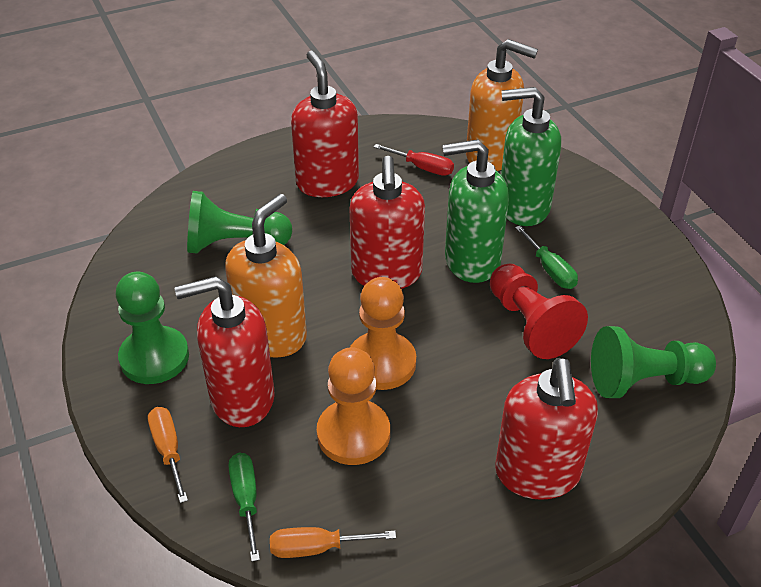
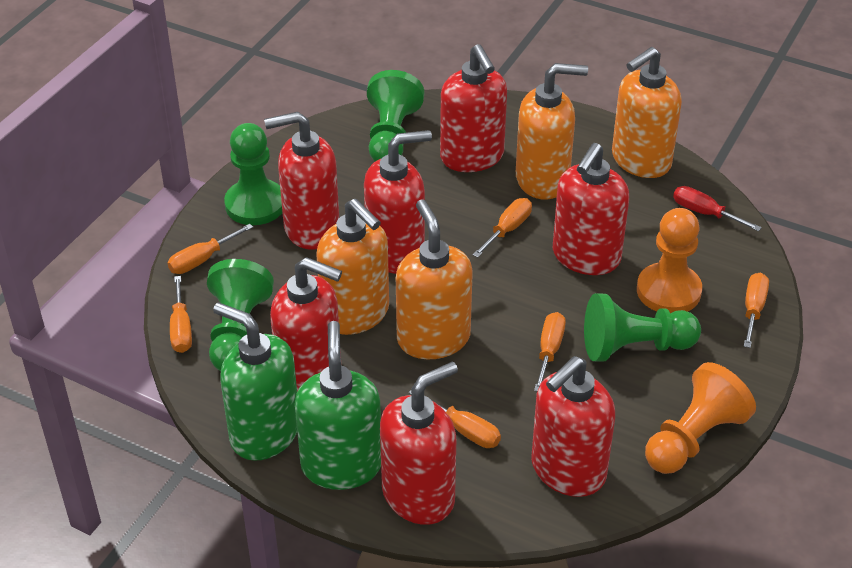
green pawn: 3 -> 4
green screwdriver: 2 -> 0
orange screwdriver: 2 -> 6
orange soap dispenser: 2 -> 4
red pawn: 1 -> 0
red soap dispenser: 4 -> 7

